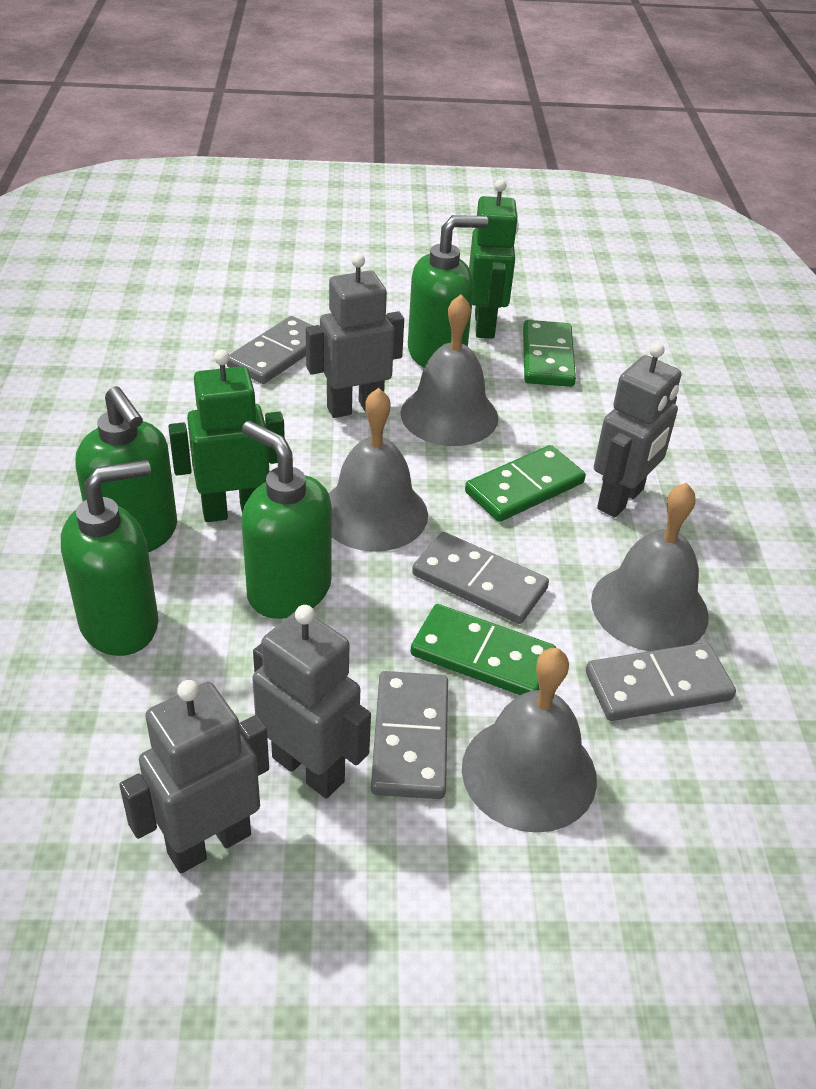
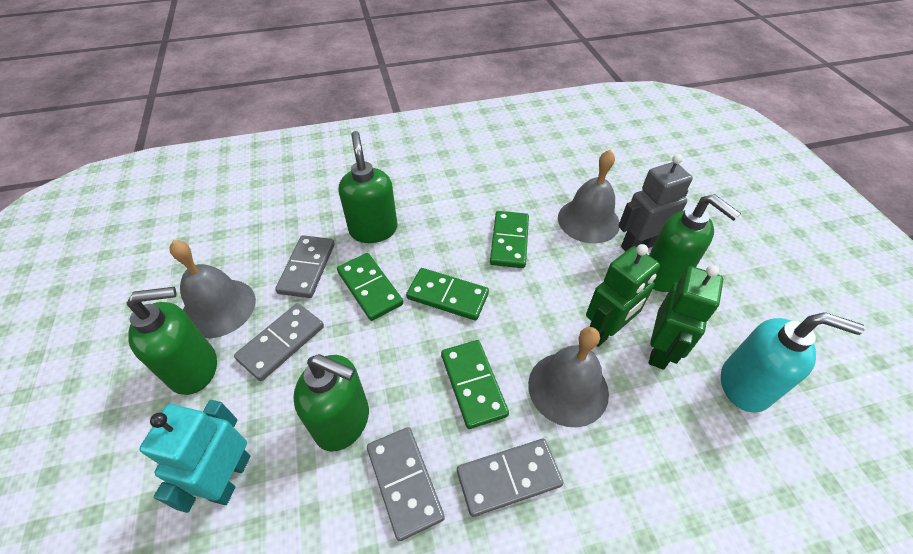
green domino: 3 -> 4
grey bell: 4 -> 3
grey robot: 4 -> 1
turquoise robot: 0 -> 1
turquoise soap dispenser: 0 -> 1

